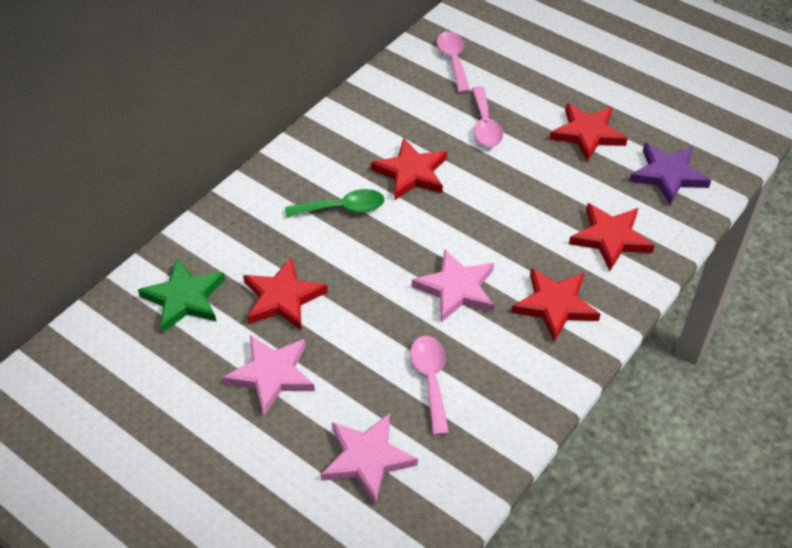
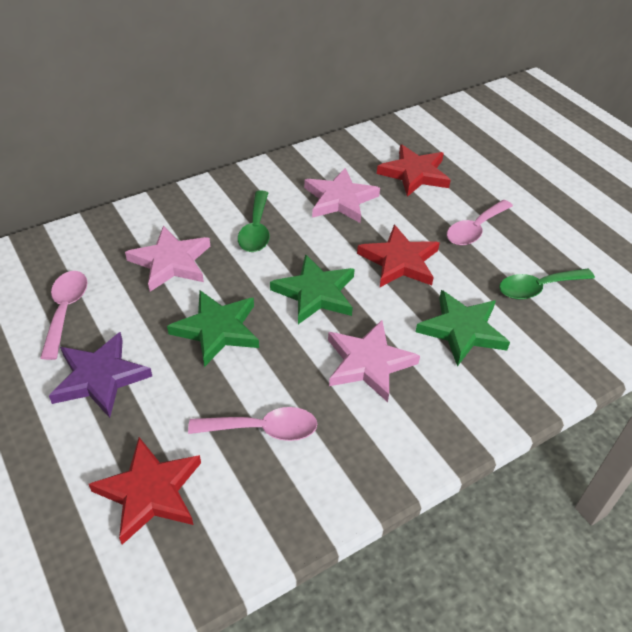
green spoon: 1 -> 2
green star: 1 -> 3
red star: 5 -> 3

